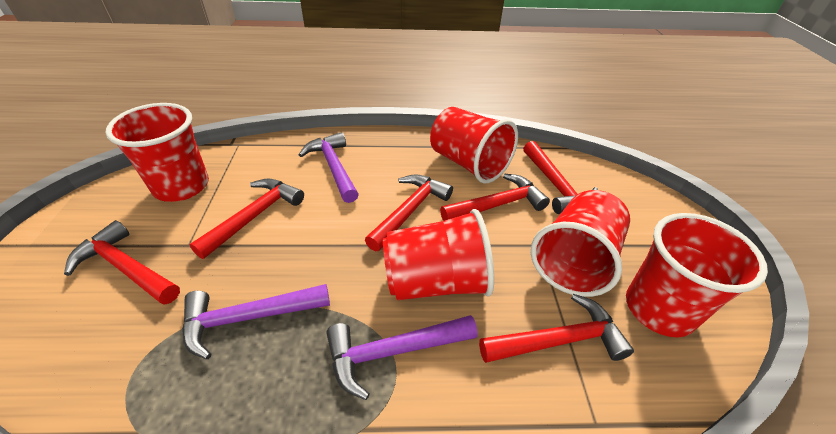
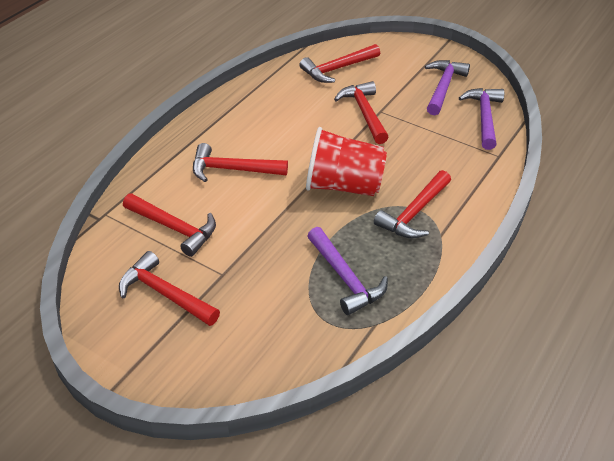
red cup: 5 -> 1

